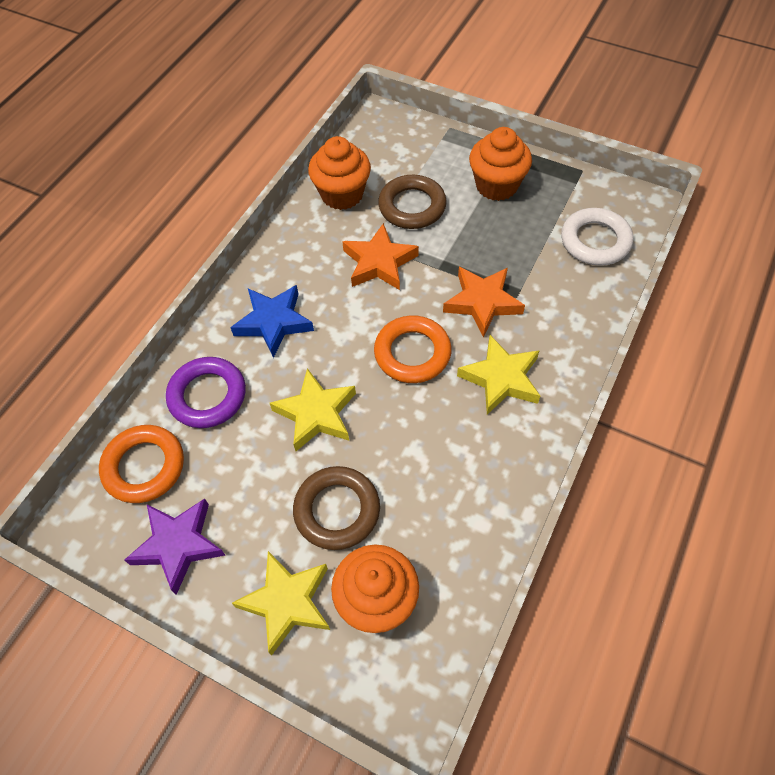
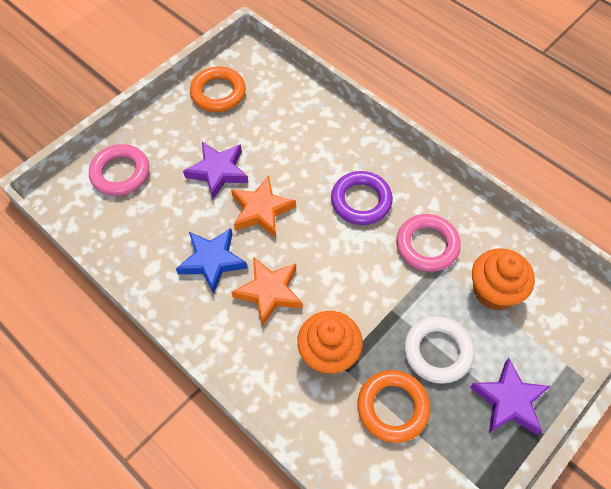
brown ring: 2 -> 0
orange cupcake: 3 -> 2
pink ring: 0 -> 2
purple star: 1 -> 2
yellow star: 3 -> 0

